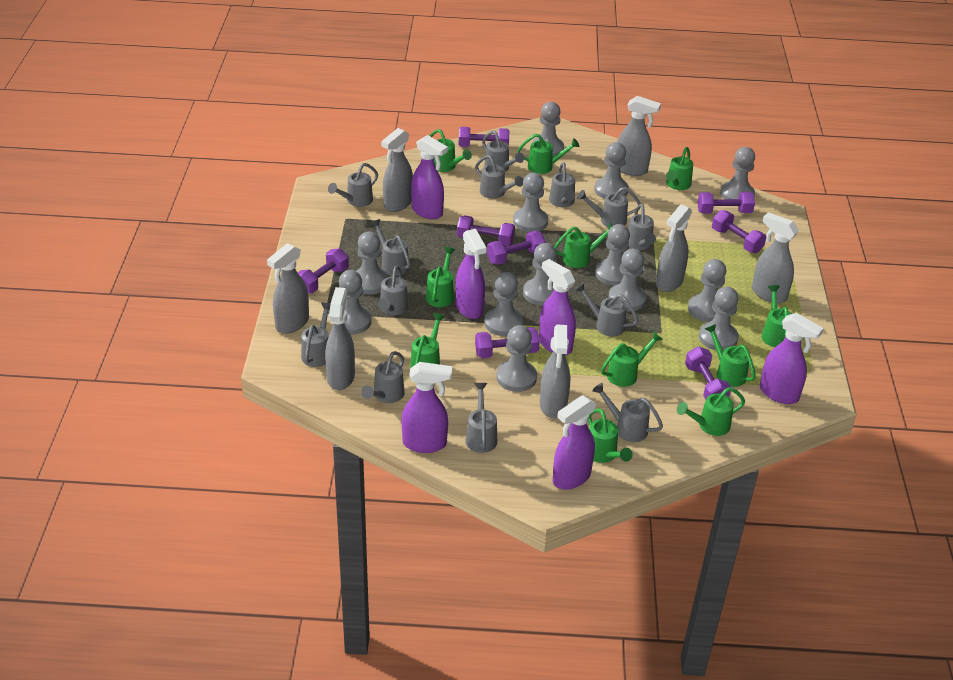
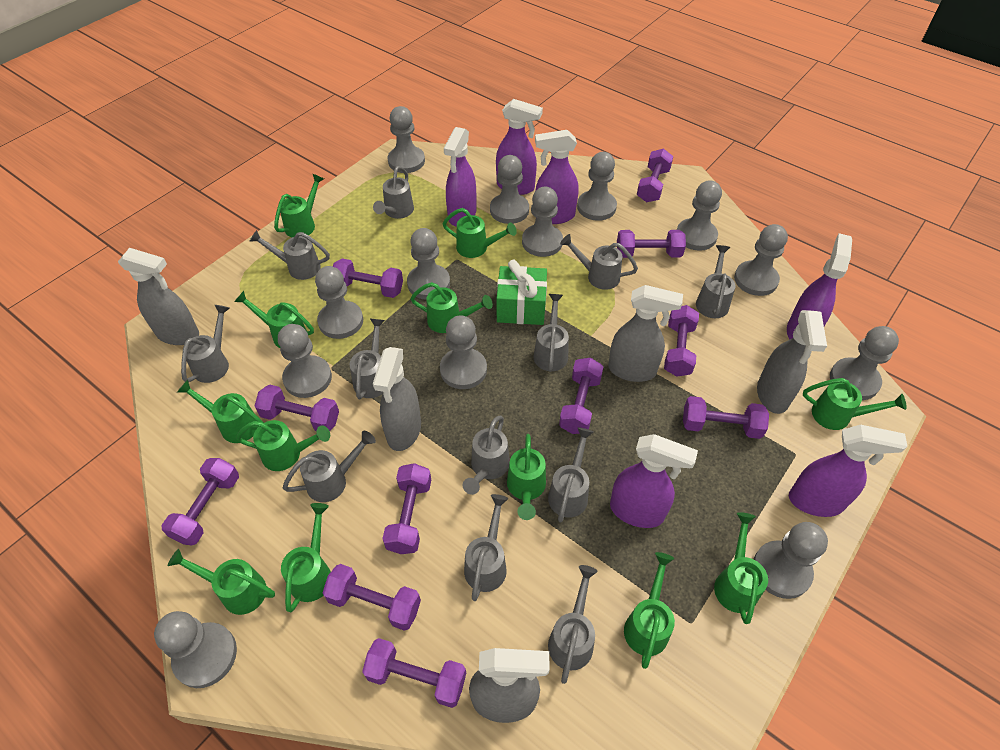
green gift: 0 -> 1
green watering can: 11 -> 12
grey spray bottle: 7 -> 5
grey watering can: 13 -> 12
purple dumbbell: 8 -> 11

